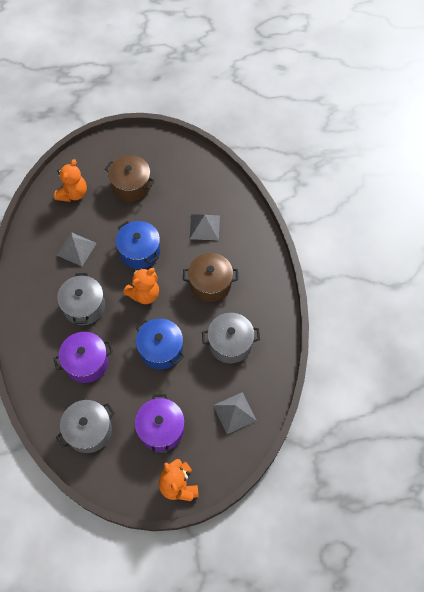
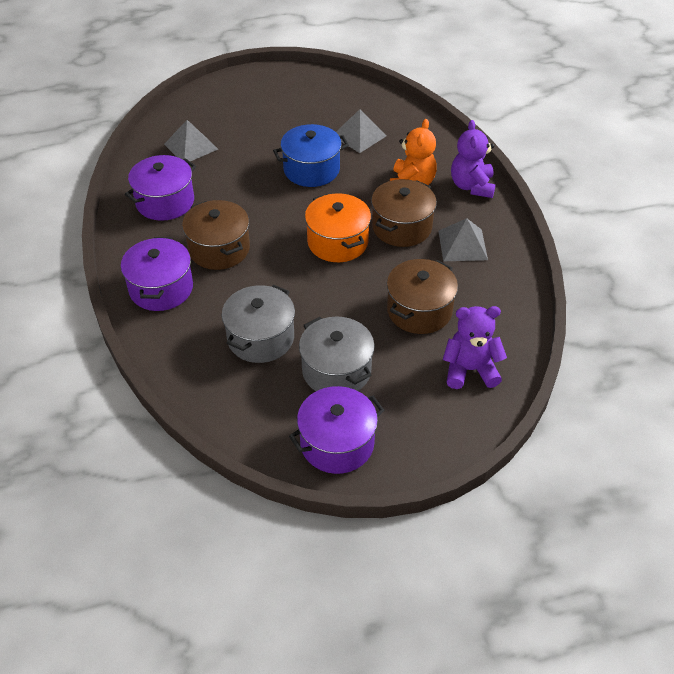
blue pot: 2 -> 1
brown pot: 2 -> 3
grey pot: 3 -> 2
orange pot: 0 -> 1
orange teddy bear: 3 -> 1
purple pot: 2 -> 3
purple teddy bear: 0 -> 2

